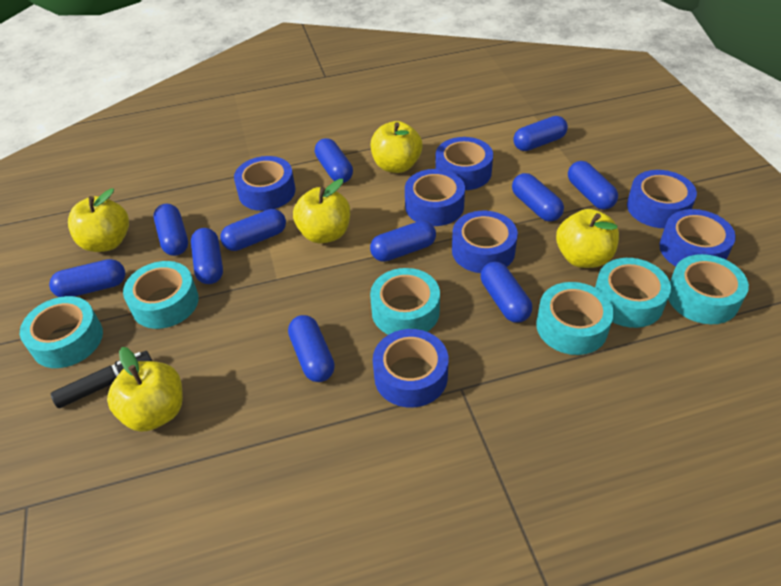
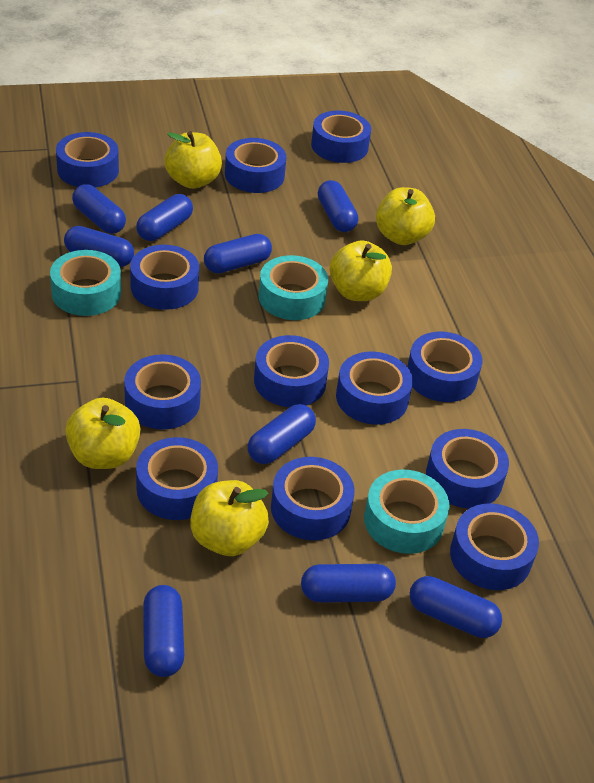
black marker: 1 -> 0
blue capsule: 11 -> 9
blue tape: 7 -> 12
turquoise tape: 6 -> 3

